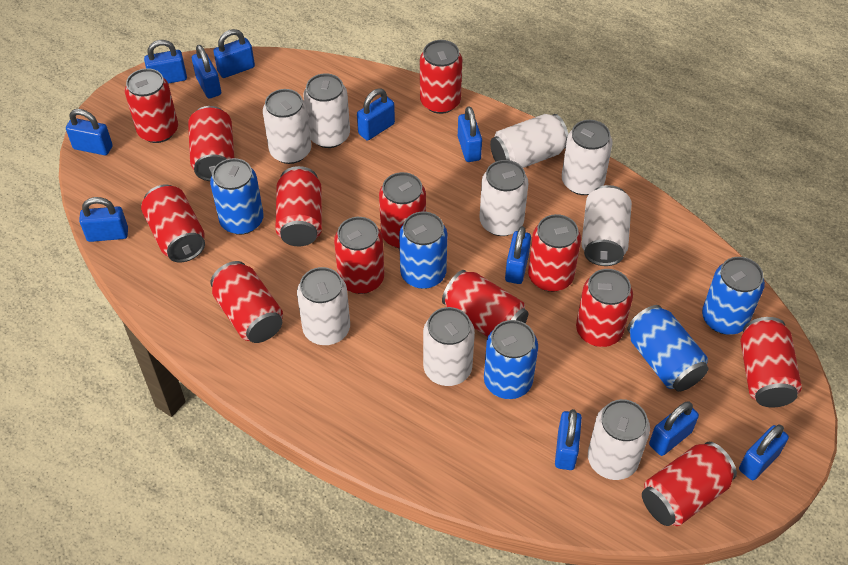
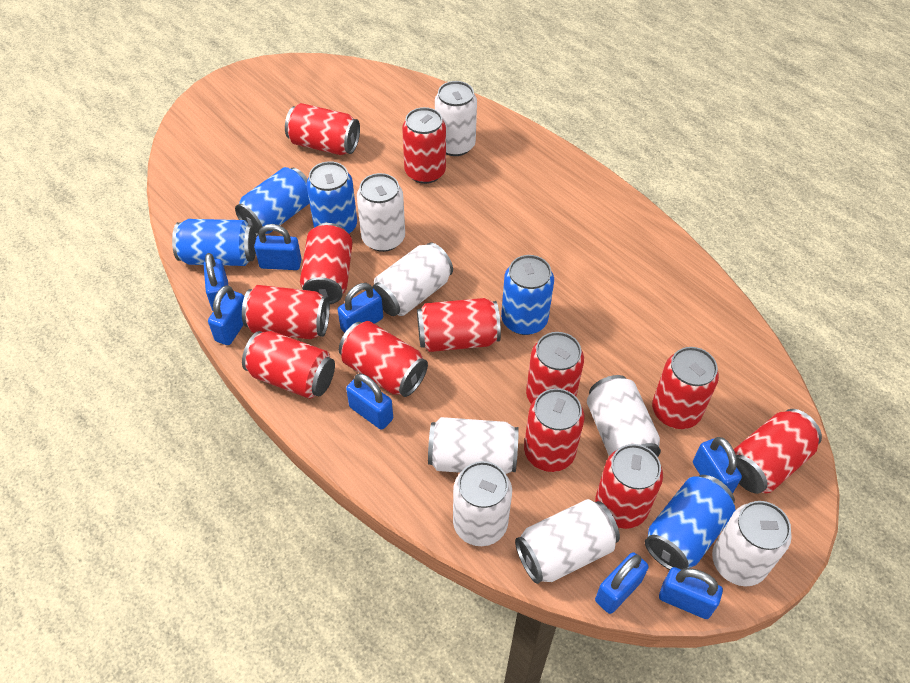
blue padlock: 11 -> 8
red can: 13 -> 12
white can: 9 -> 8

